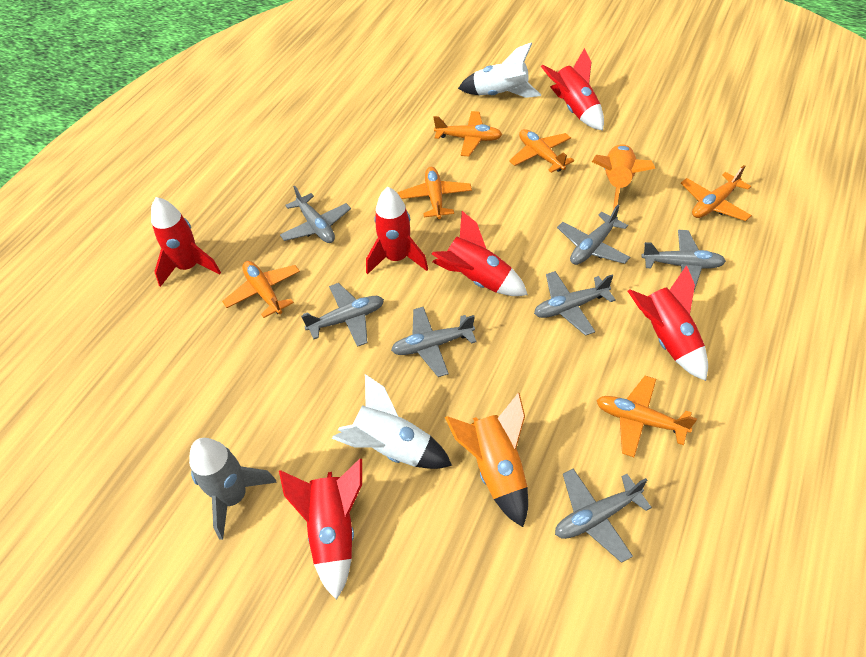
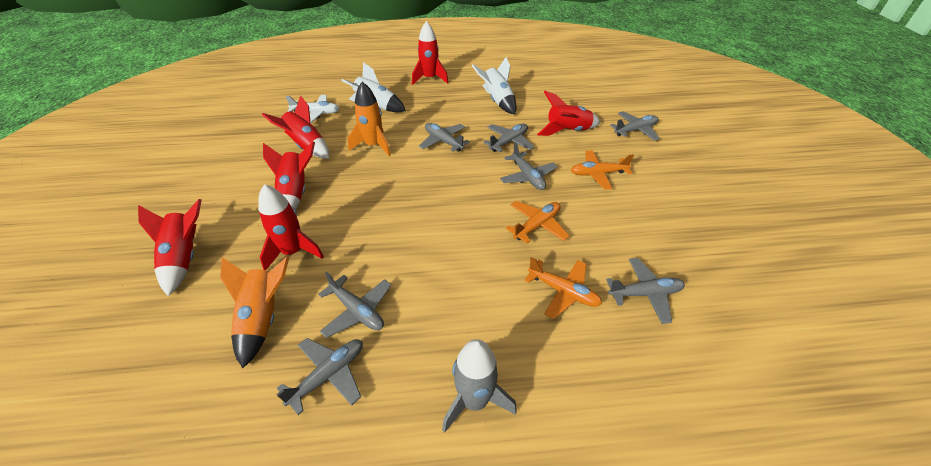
orange plane: 6 -> 3
white plane: 0 -> 1

